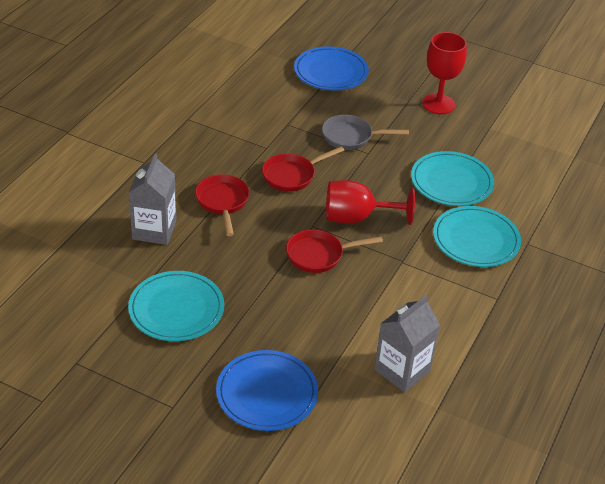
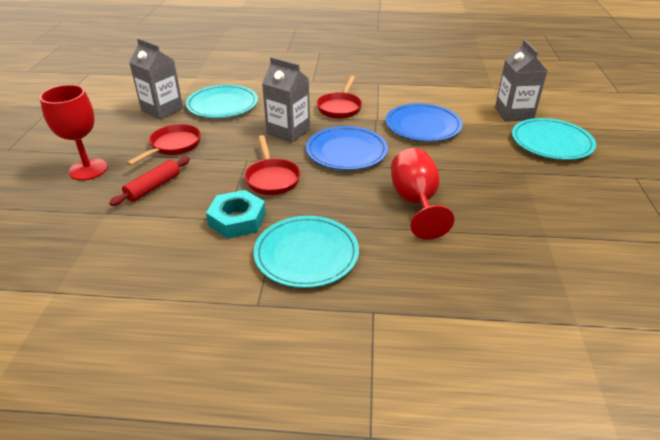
grey carton: 2 -> 3
grey pan: 1 -> 0
red rolling pin: 0 -> 1
turquoise nut: 0 -> 1

